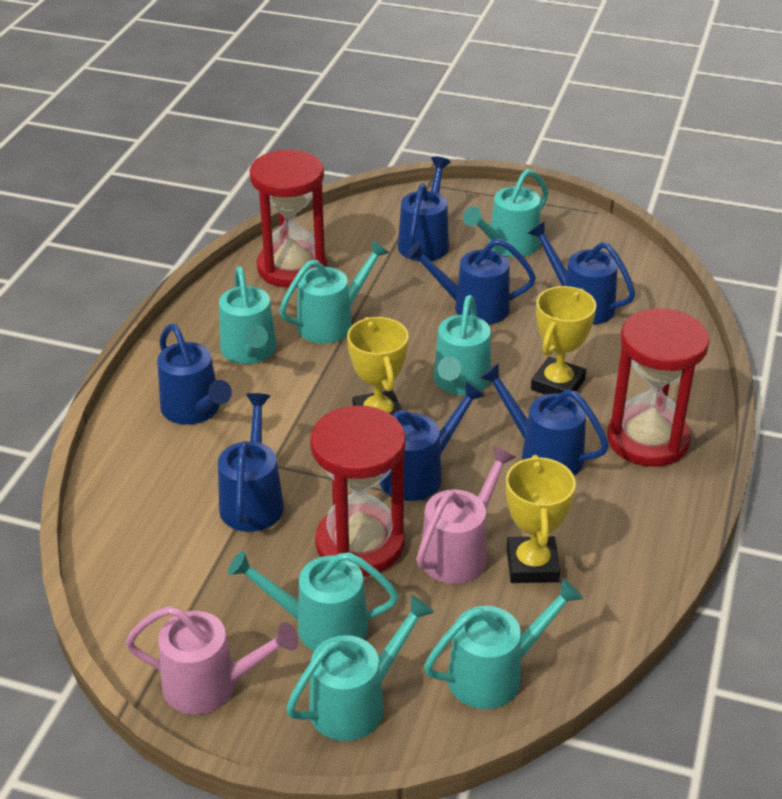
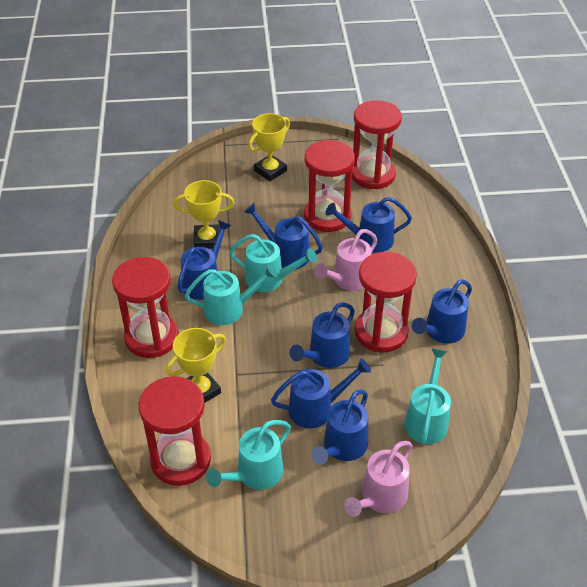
red hourglass: 3 -> 5
turquoise watering can: 7 -> 4

